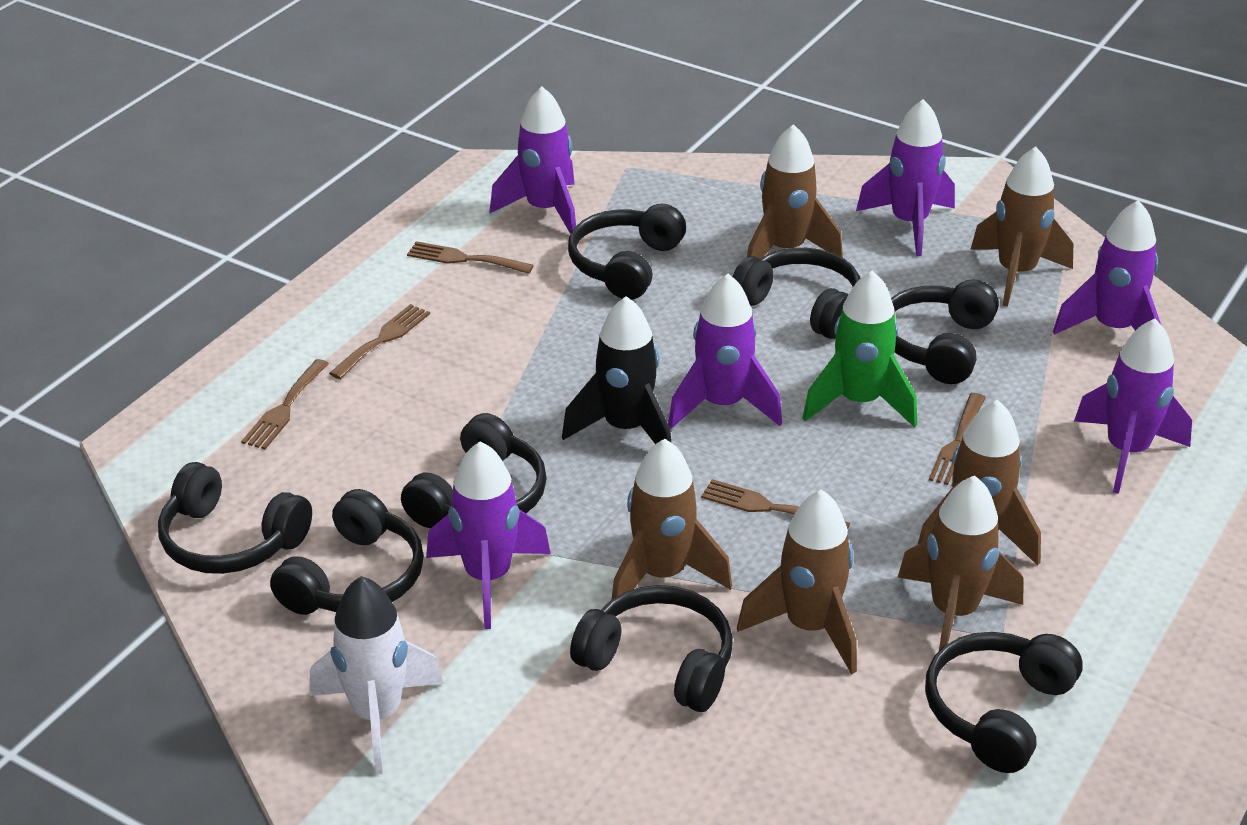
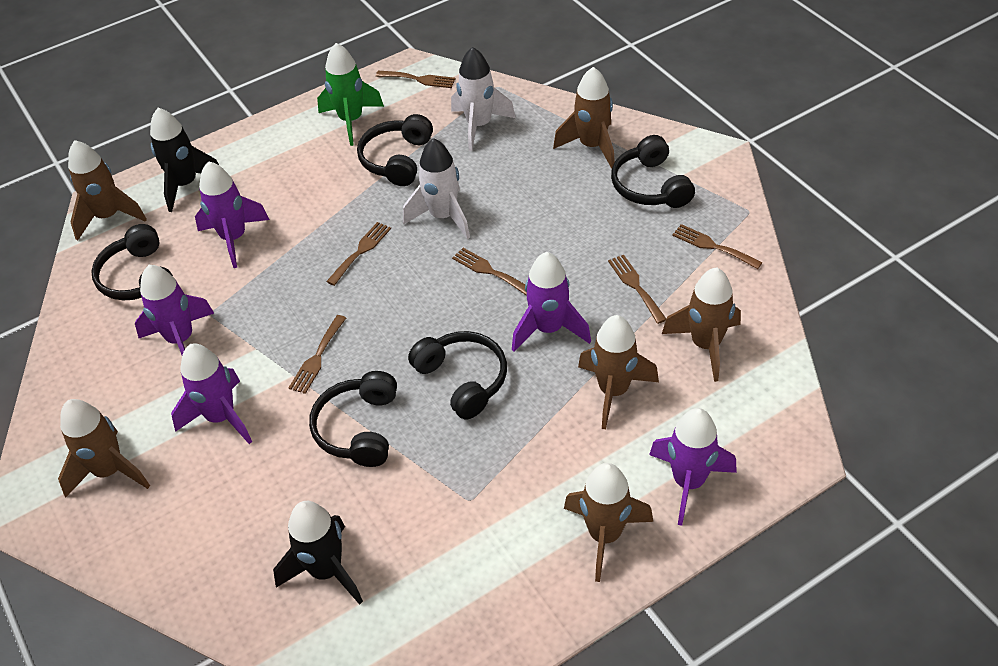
black headphones: 8 -> 5
black rocket: 1 -> 2
brown fork: 5 -> 6
purple rocket: 6 -> 5
white rocket: 1 -> 2

